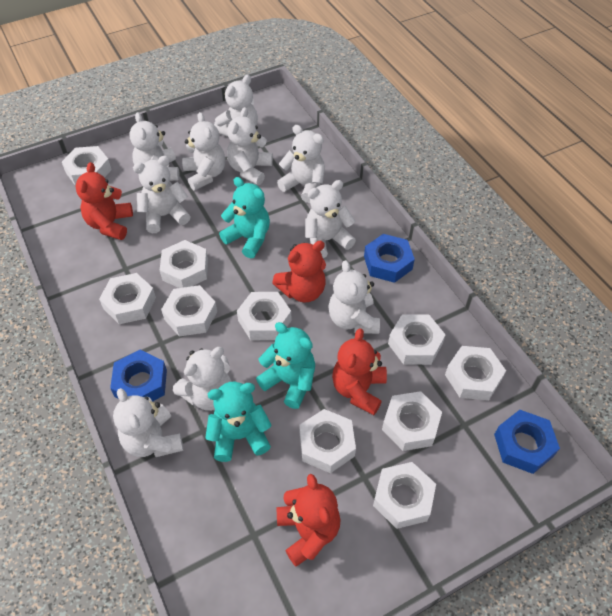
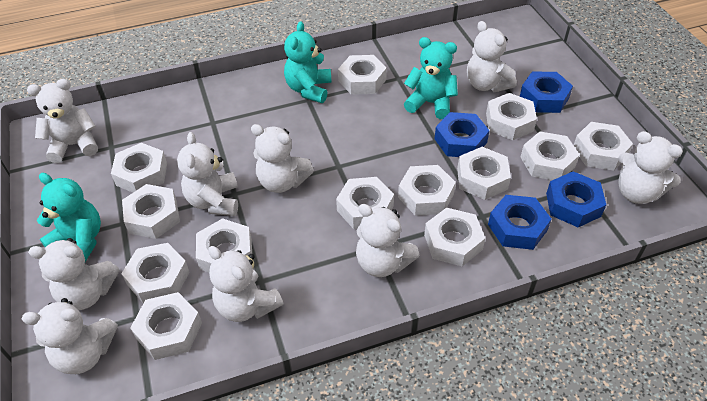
blue nut: 3 -> 4
red teddy bear: 4 -> 0
white nut: 10 -> 13
white teddy bear: 10 -> 9

